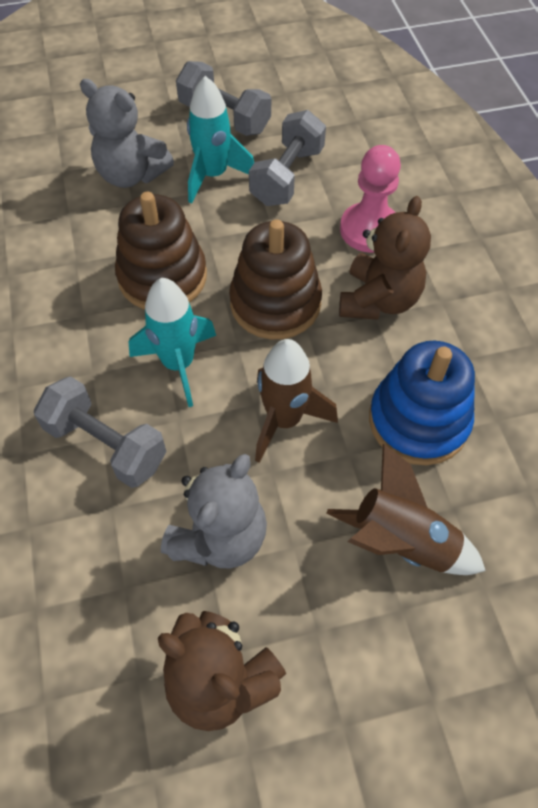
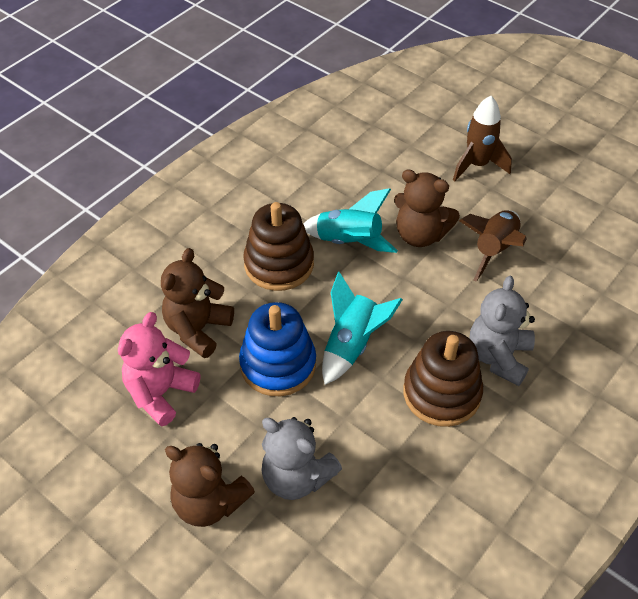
brown teddy bear: 2 -> 3
grey dumbbell: 3 -> 0
pink pawn: 1 -> 0
pink teddy bear: 0 -> 1

